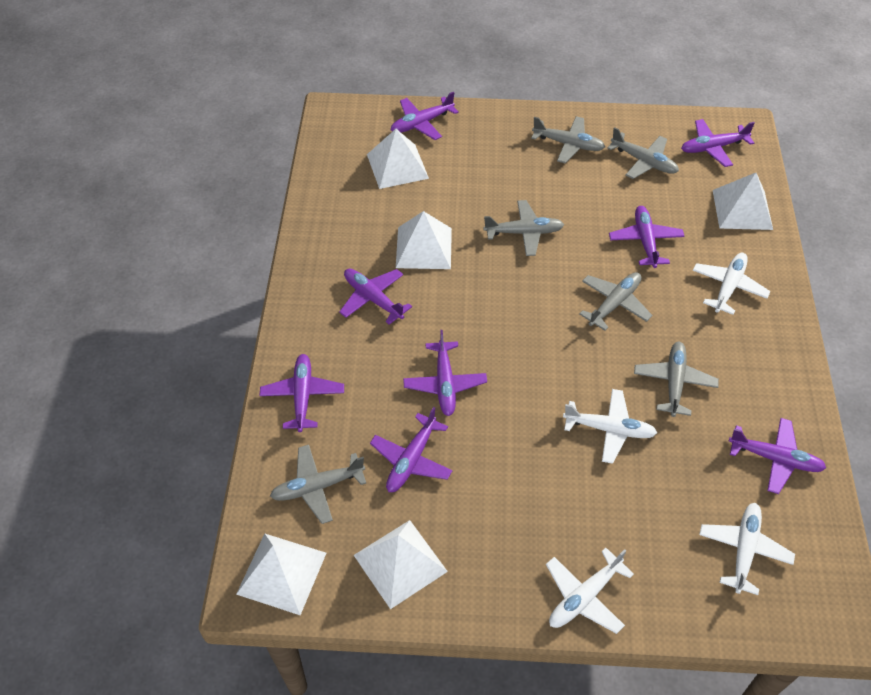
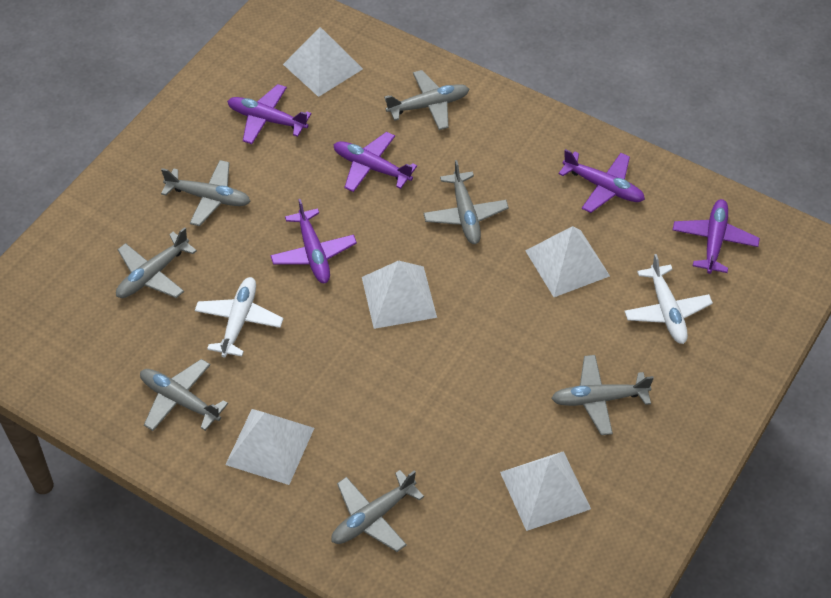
grey plane: 6 -> 7
purple plane: 8 -> 5
white plane: 4 -> 2

